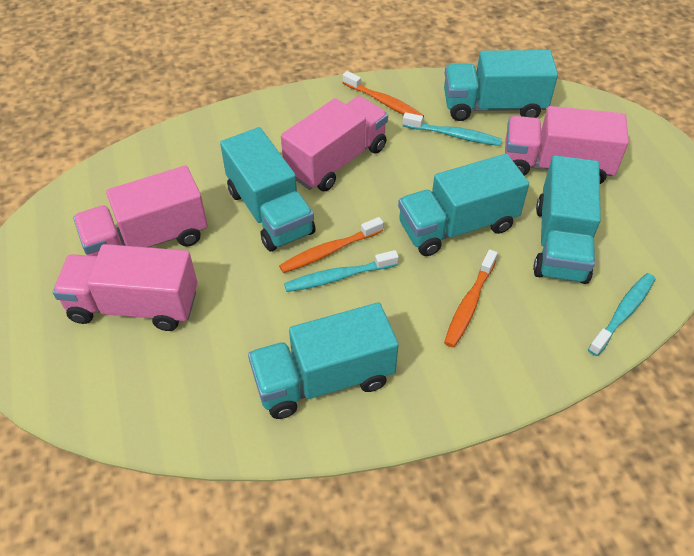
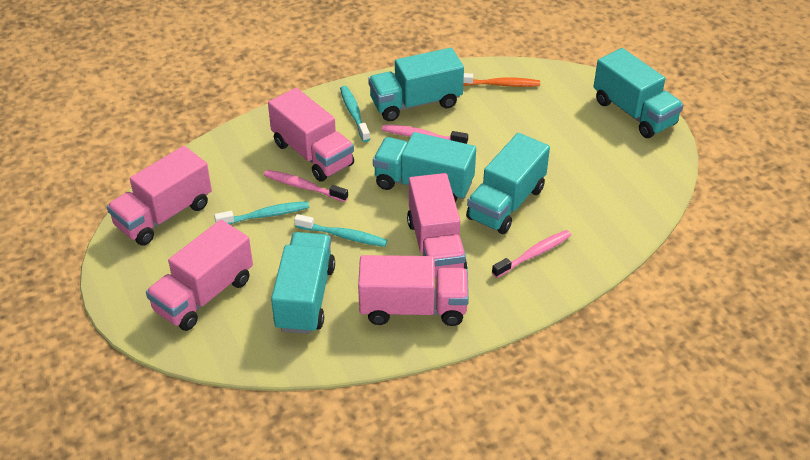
orange toothbrush: 3 -> 1
pink toothbrush: 0 -> 3
pink truck: 4 -> 5

